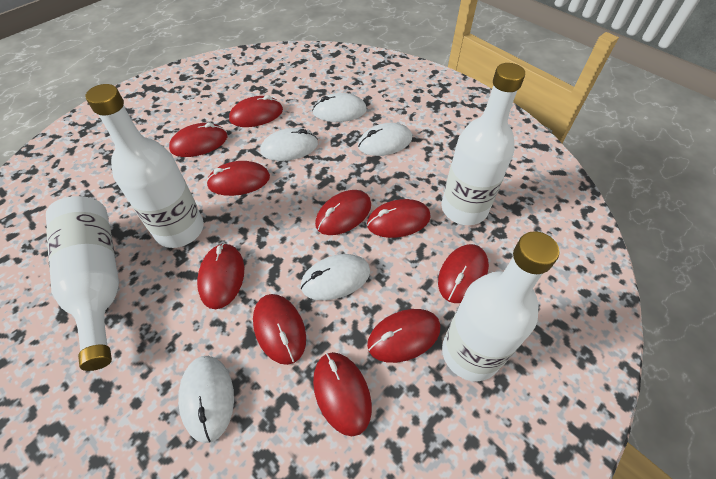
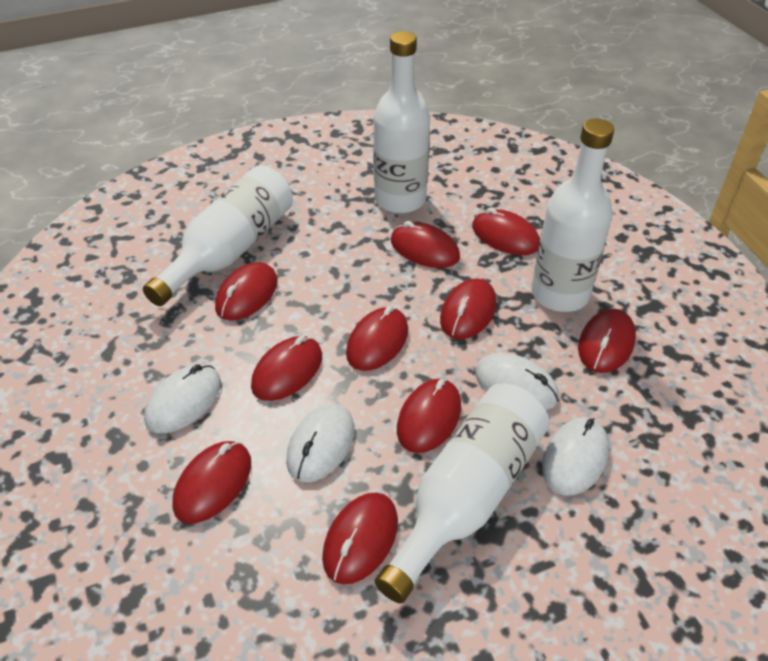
white mouse: 5 -> 4

